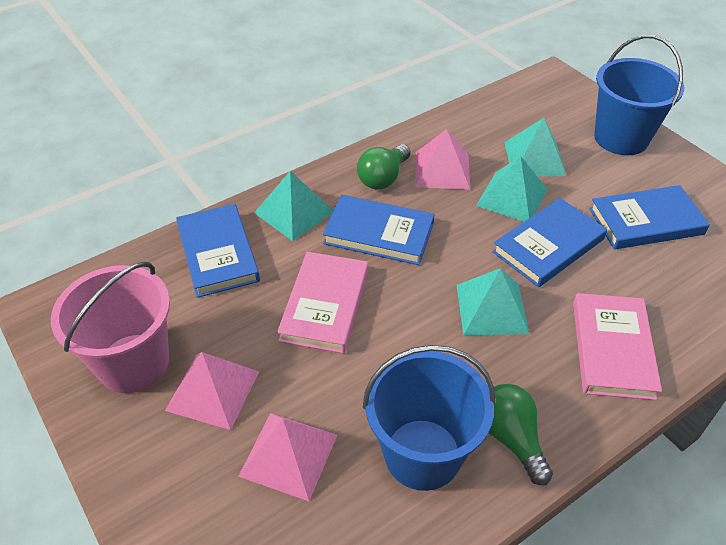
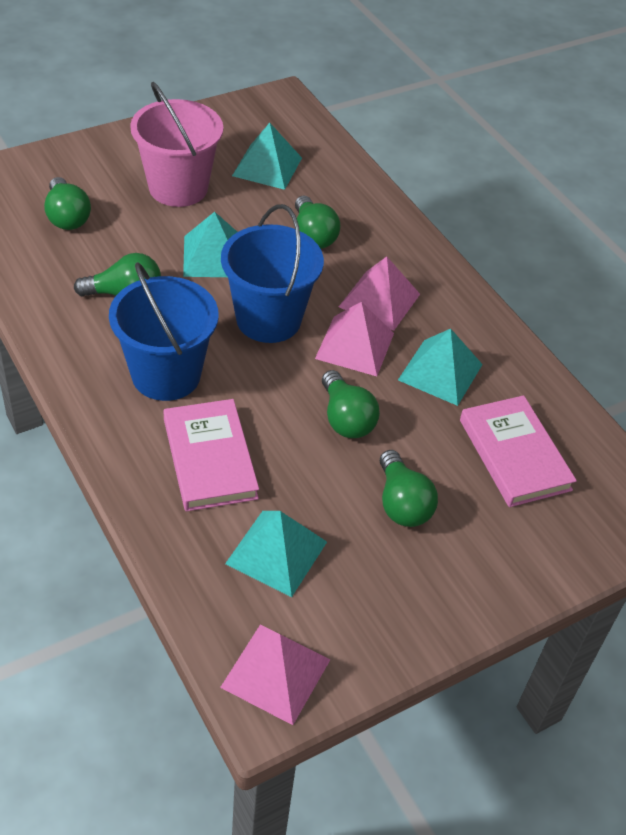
blue book: 4 -> 0
green light bulb: 2 -> 5

